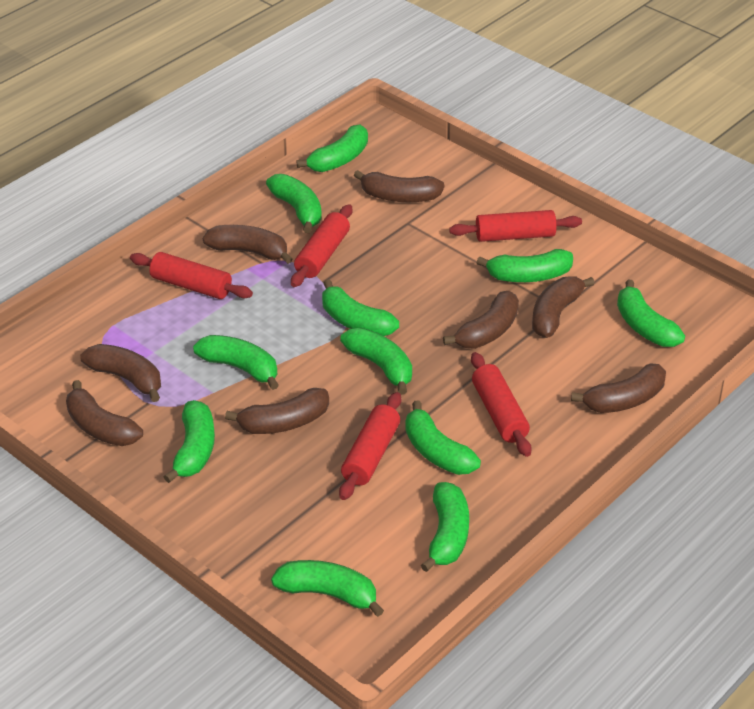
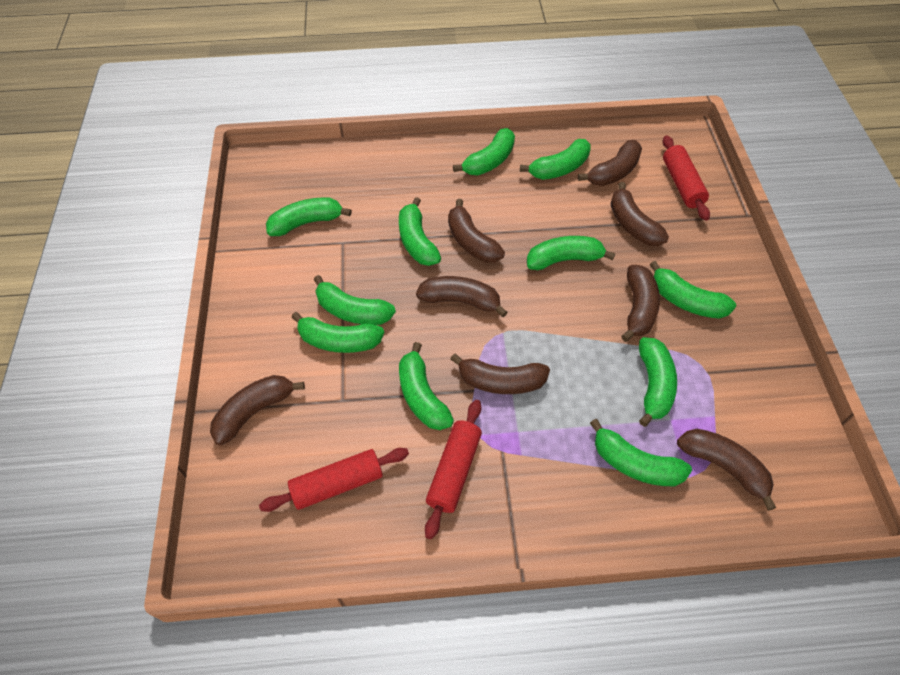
red rolling pin: 5 -> 3

